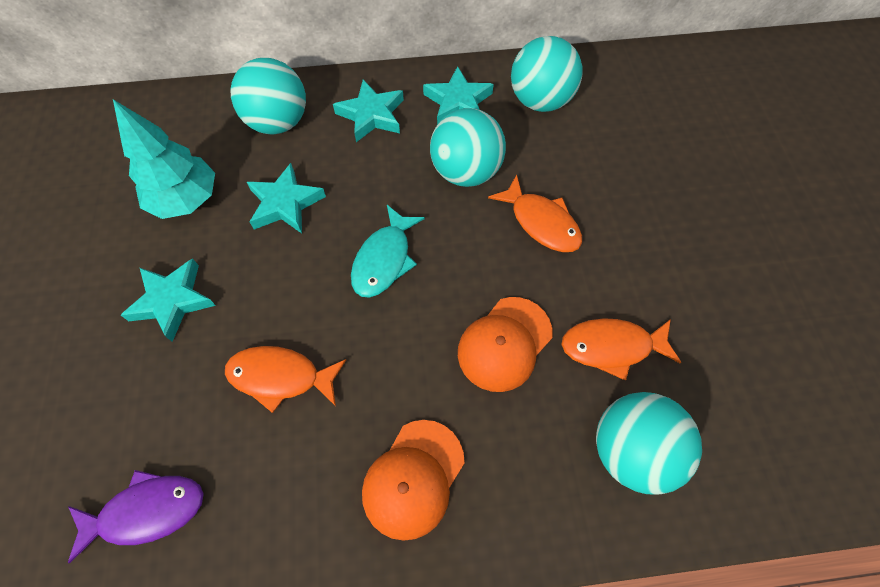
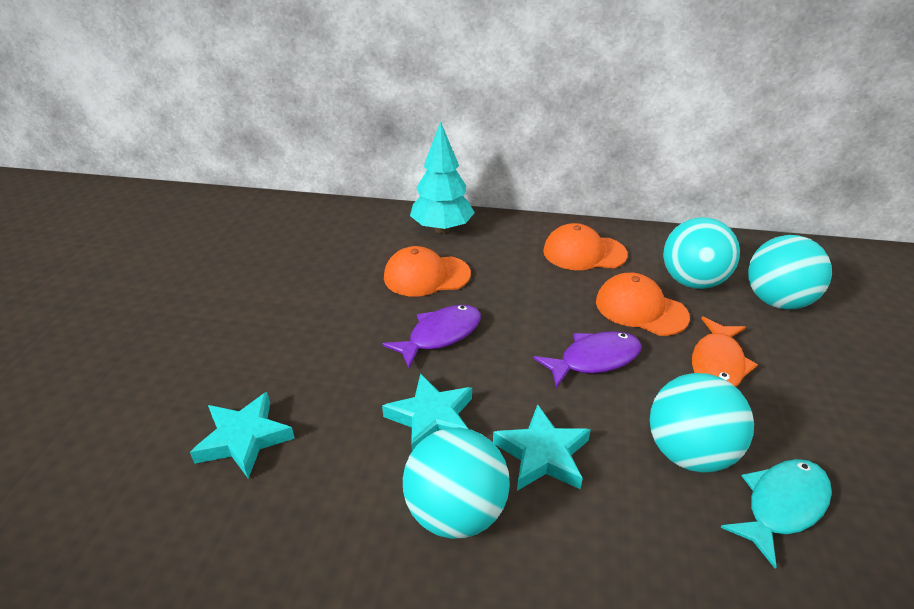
orange cap: 2 -> 3
orange fish: 3 -> 1
purple fish: 1 -> 2
turquoise star: 4 -> 3

